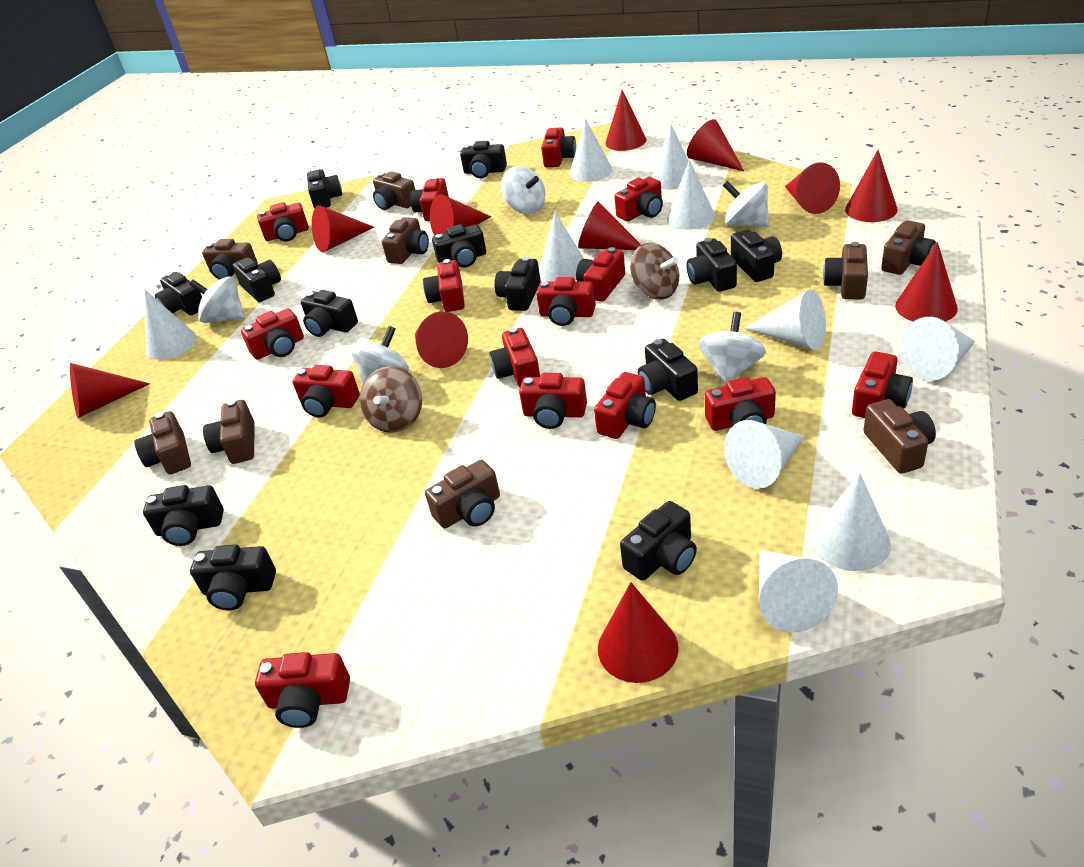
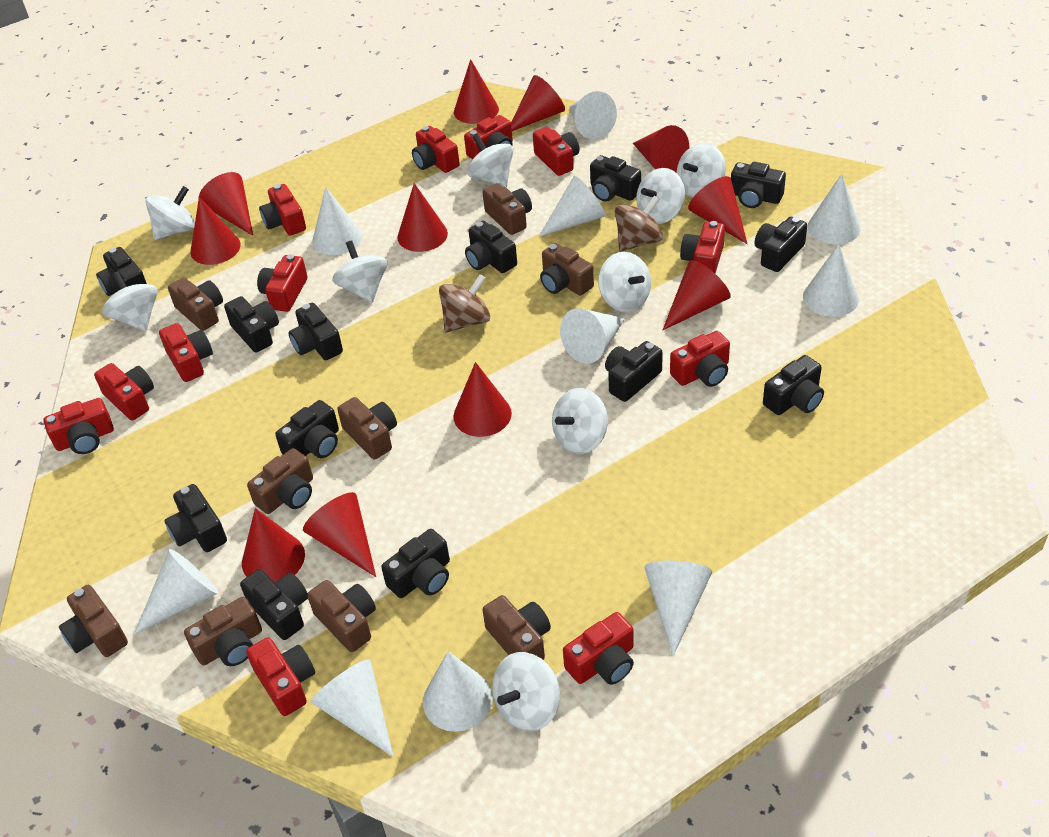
red camera: 15 -> 12
white spinning top: 5 -> 9

